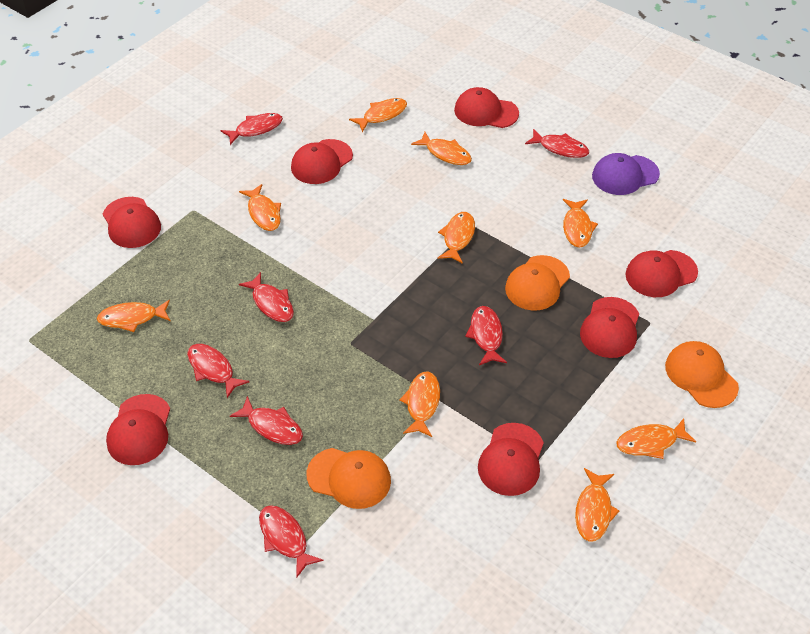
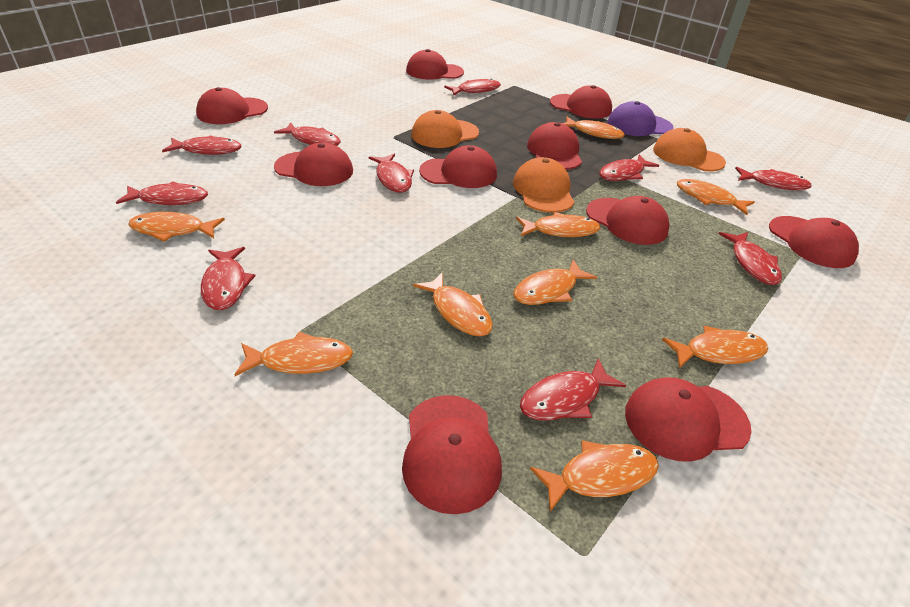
red cap: 7 -> 10
red fish: 7 -> 10

